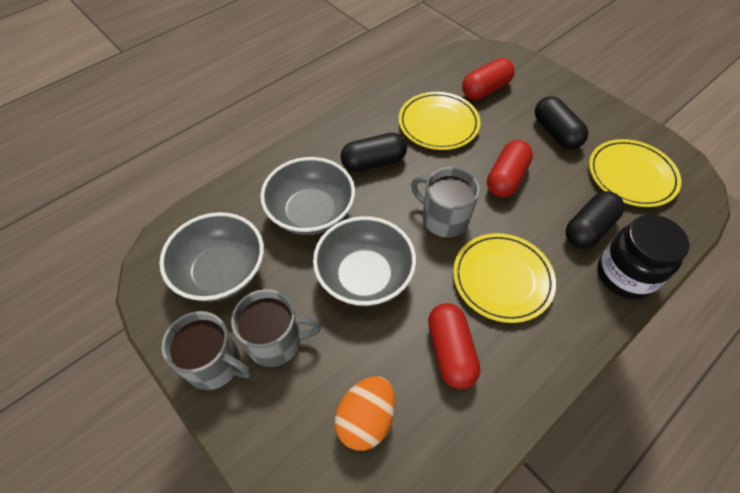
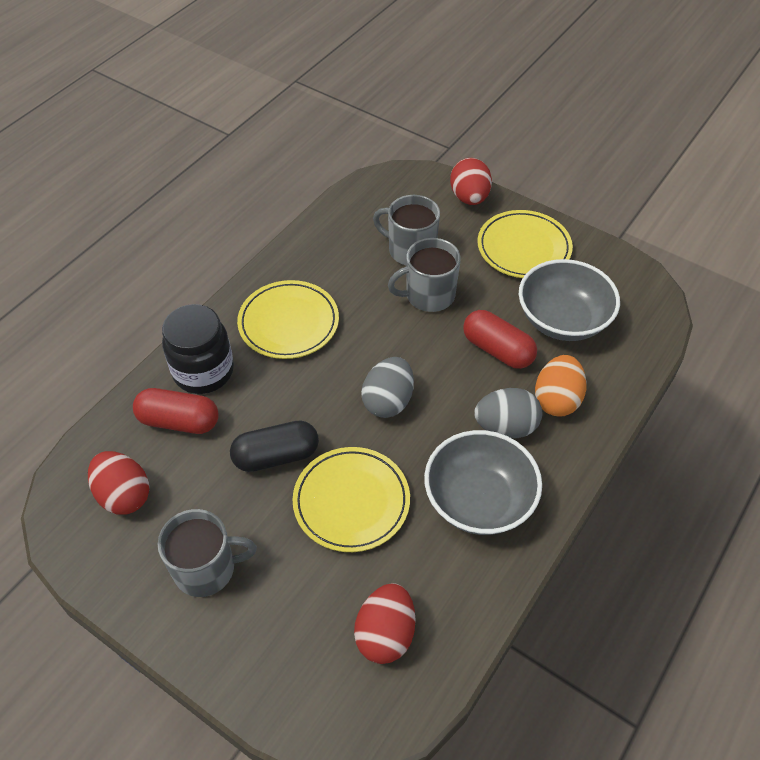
black capsule: 3 -> 1
grey bowl: 3 -> 2
grey egg: 0 -> 2
red capsule: 3 -> 2
red egg: 0 -> 3

